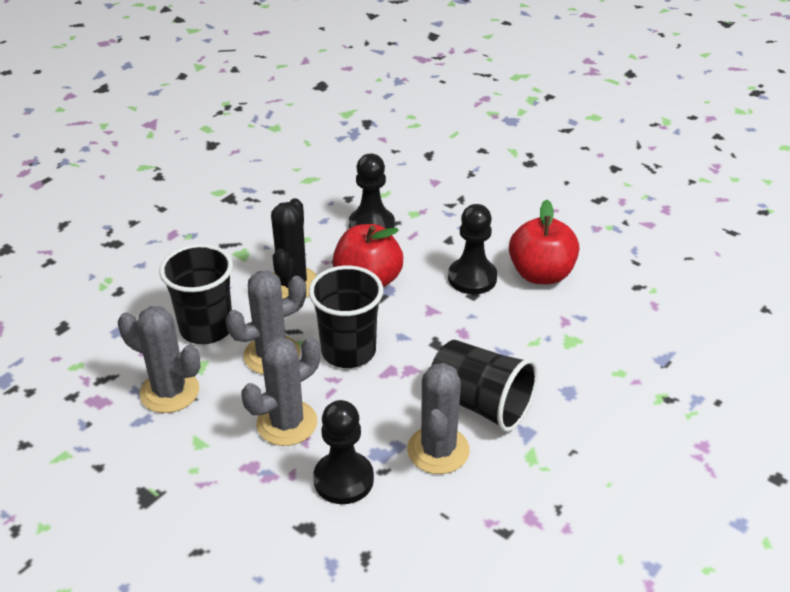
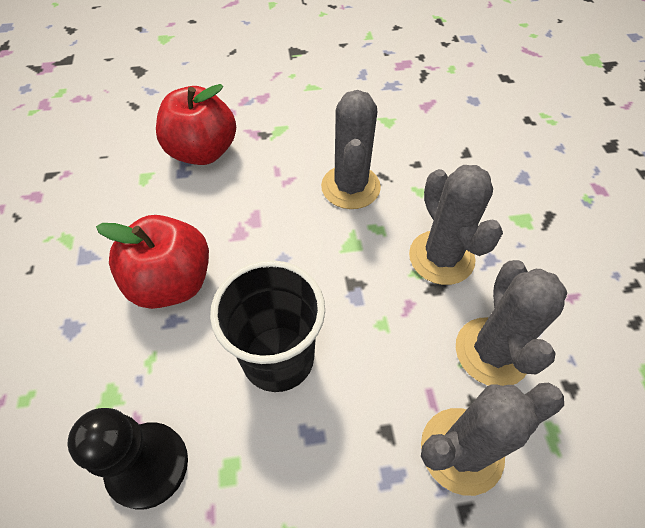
black cactus: 1 -> 0
black cup: 3 -> 1
black pawn: 3 -> 1

